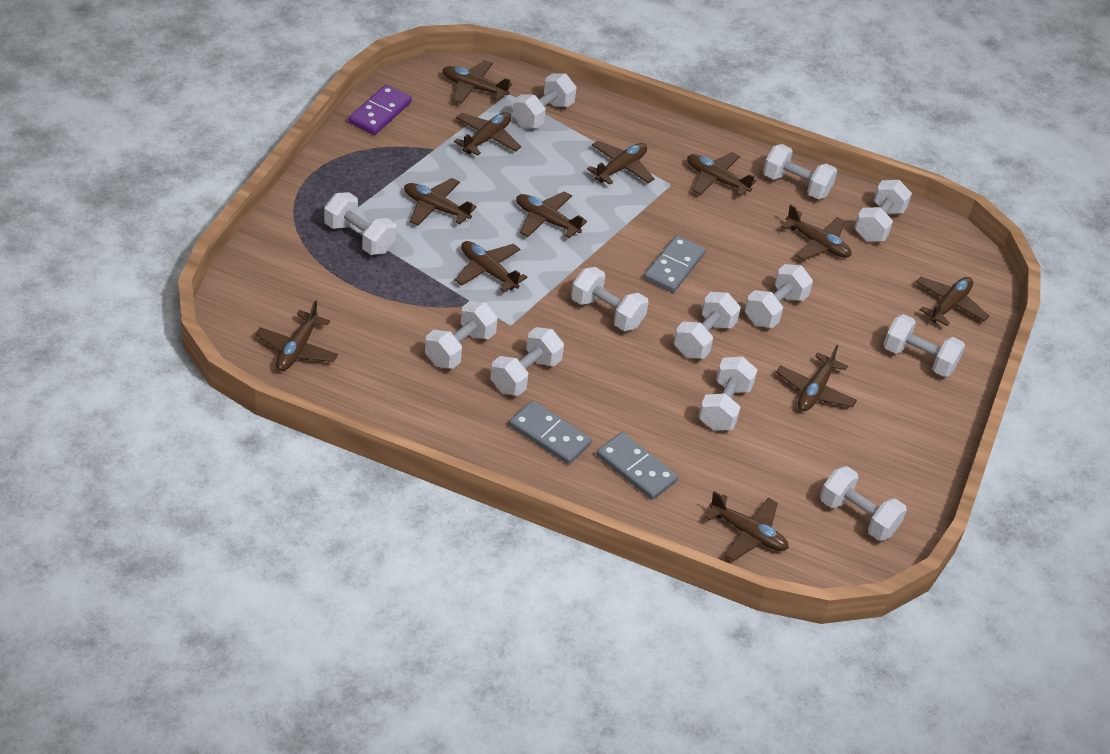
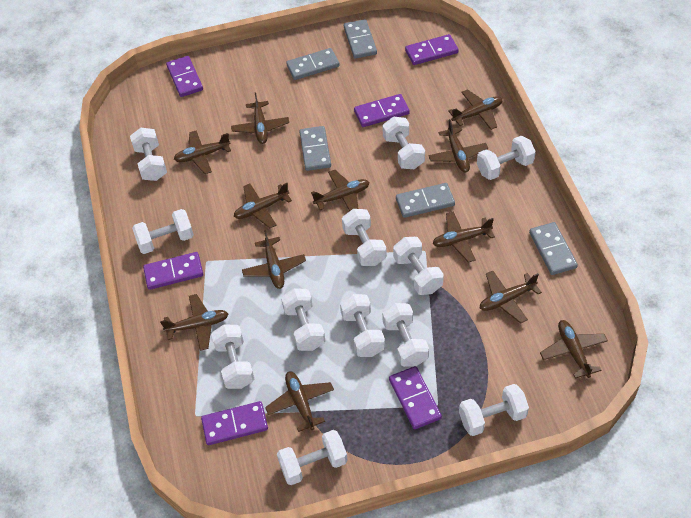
grey domino: 3 -> 5
purple domino: 1 -> 6

